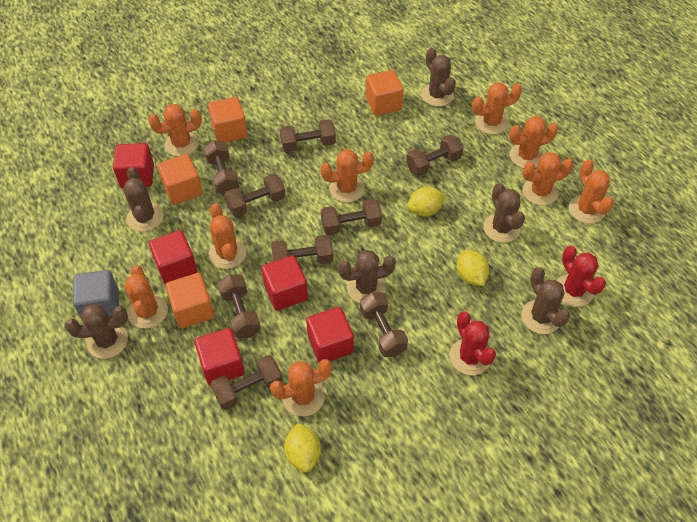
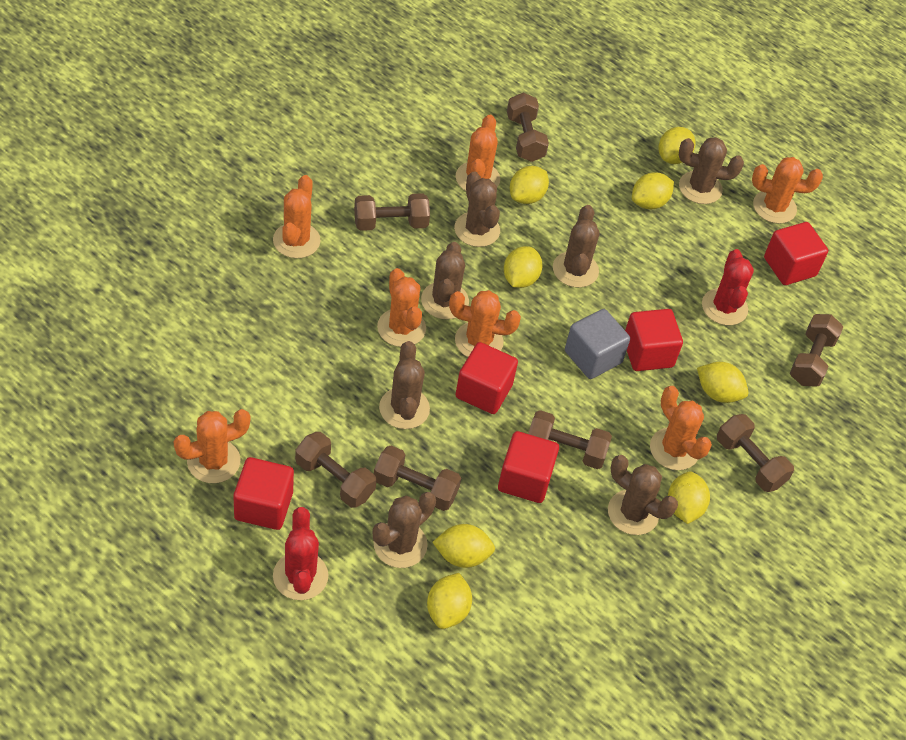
brown cactus: 6 -> 7
brown dumbbell: 9 -> 7
orange cactus: 9 -> 7
orange cube: 4 -> 0
yellow lemon: 3 -> 8

